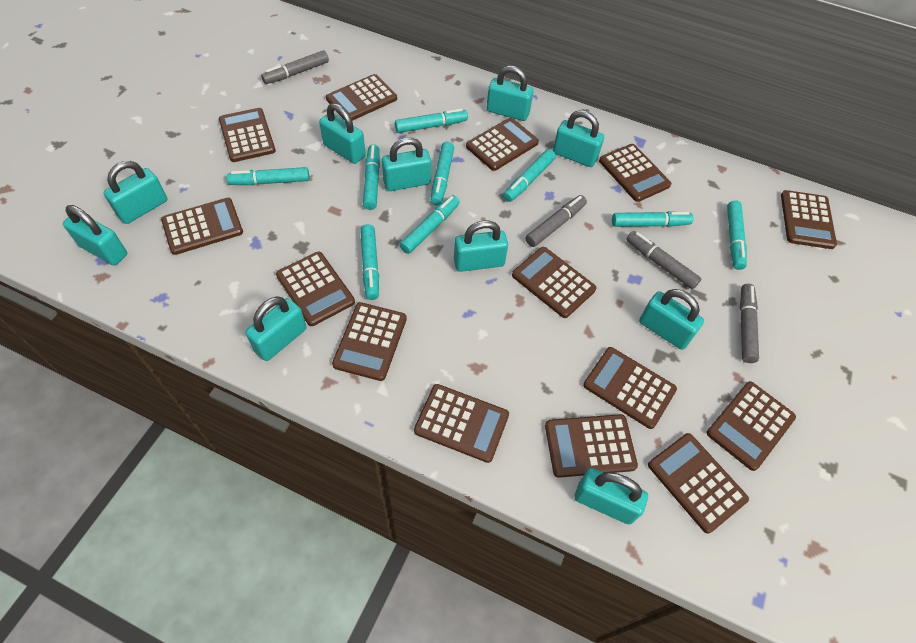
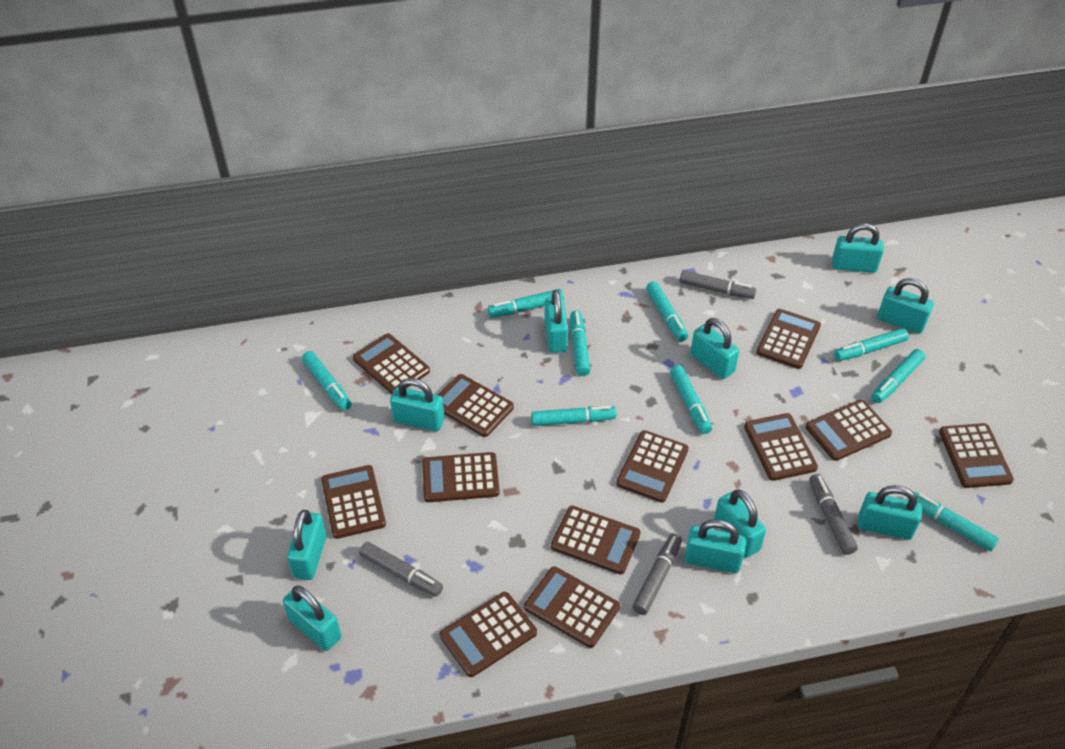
brown calculator: 14 -> 12

